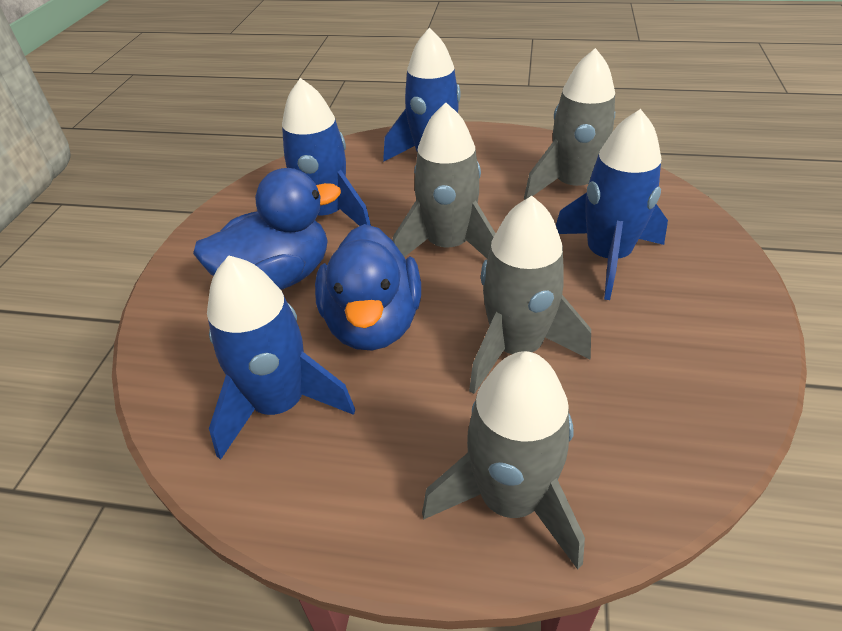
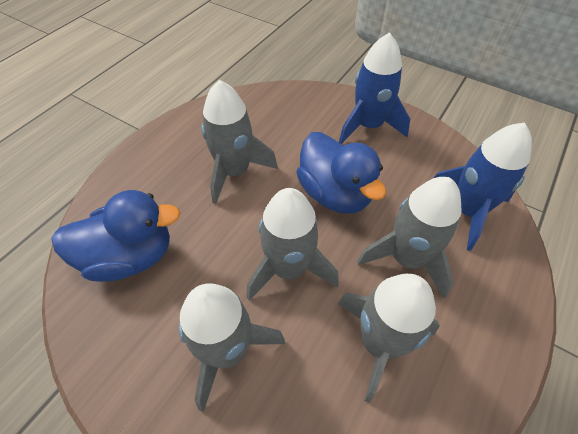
blue rocket: 4 -> 2
grey rocket: 4 -> 5

